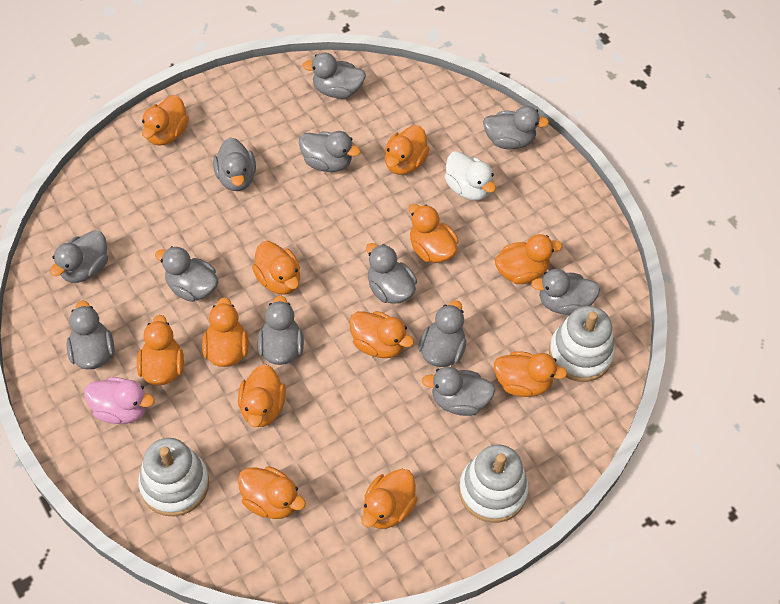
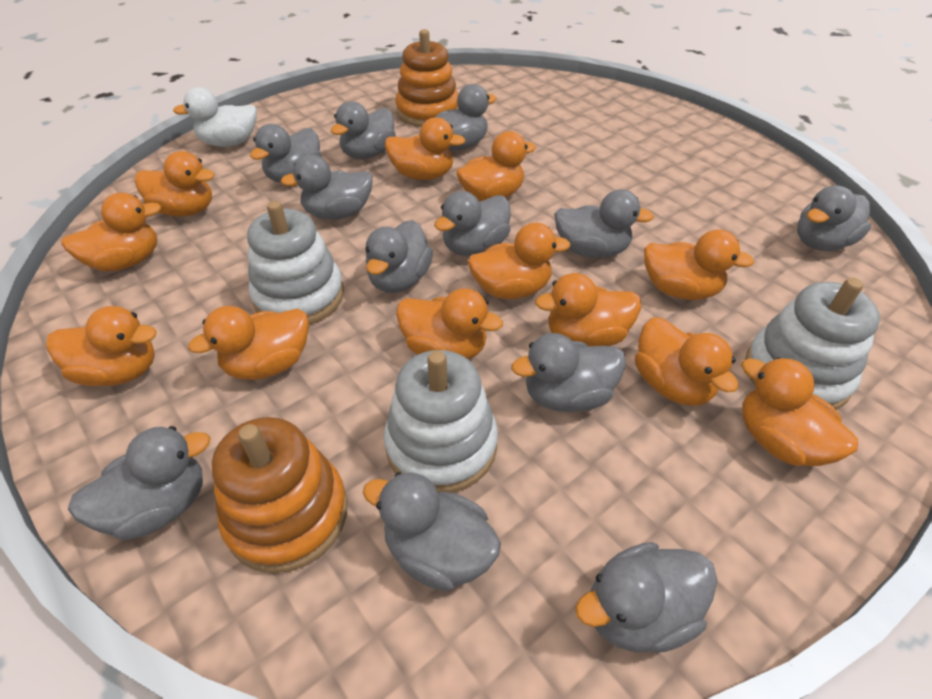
orange stacking toy: 0 -> 2
pink duck: 1 -> 0

